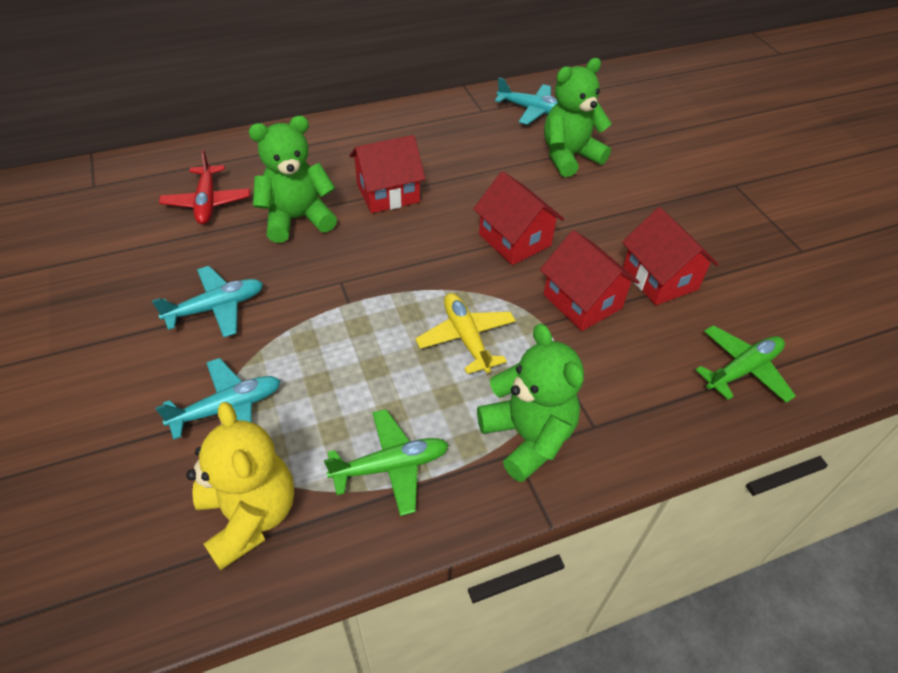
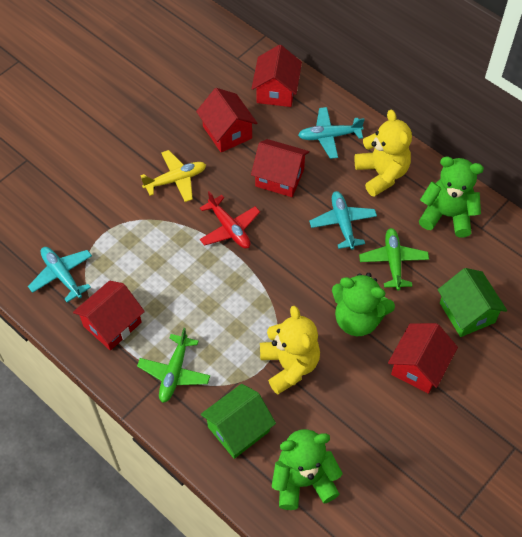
green house: 0 -> 2
red house: 4 -> 5
yellow teddy bear: 1 -> 2

